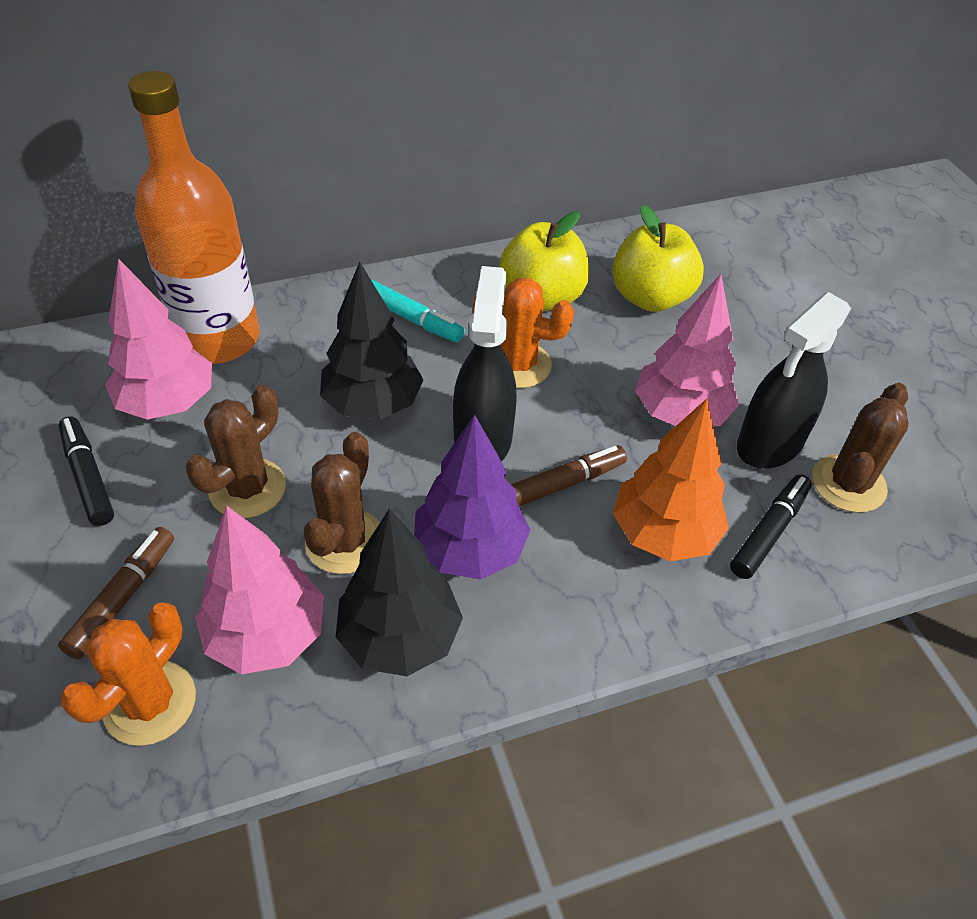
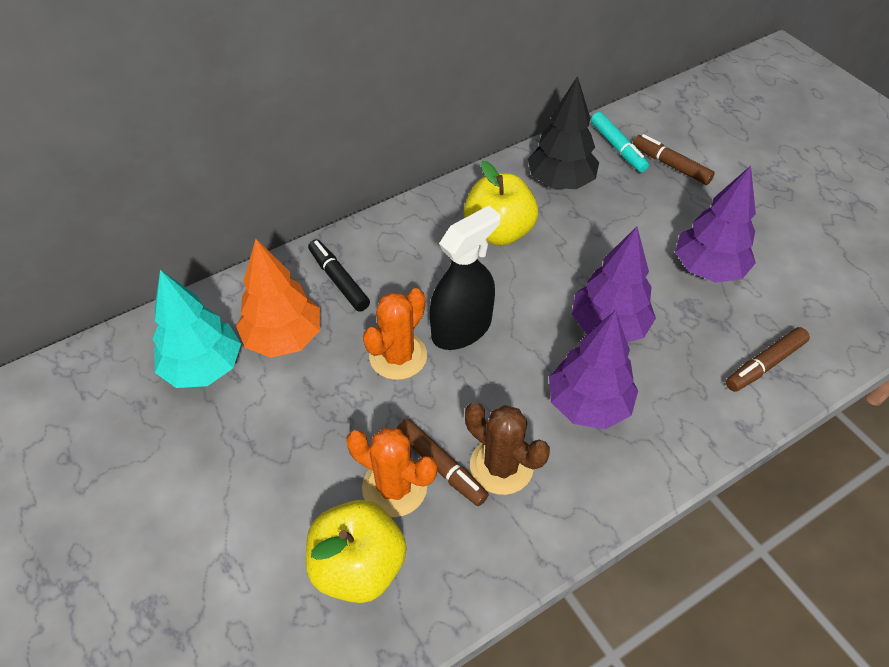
black marker: 2 -> 1
black spray bottle: 2 -> 1
black tree: 2 -> 1
brown cactus: 3 -> 1
brown marker: 2 -> 3
orange bottle: 1 -> 0
pink tree: 3 -> 0
purple tree: 1 -> 3
turquoise tree: 0 -> 1

